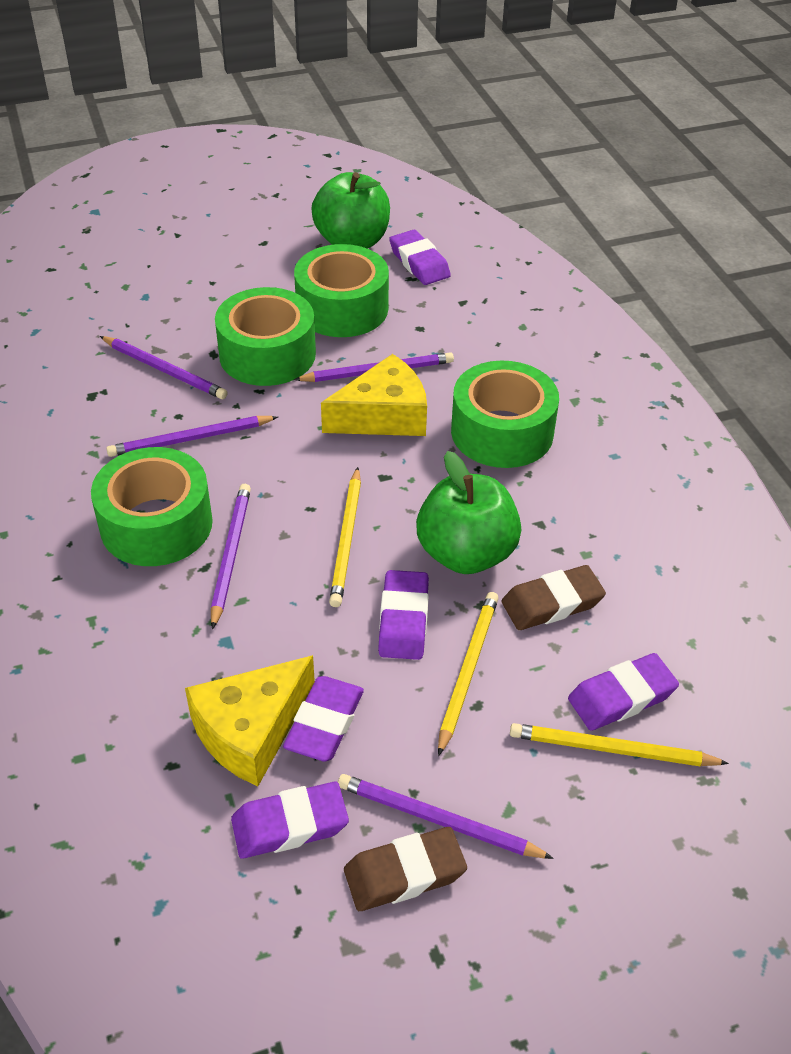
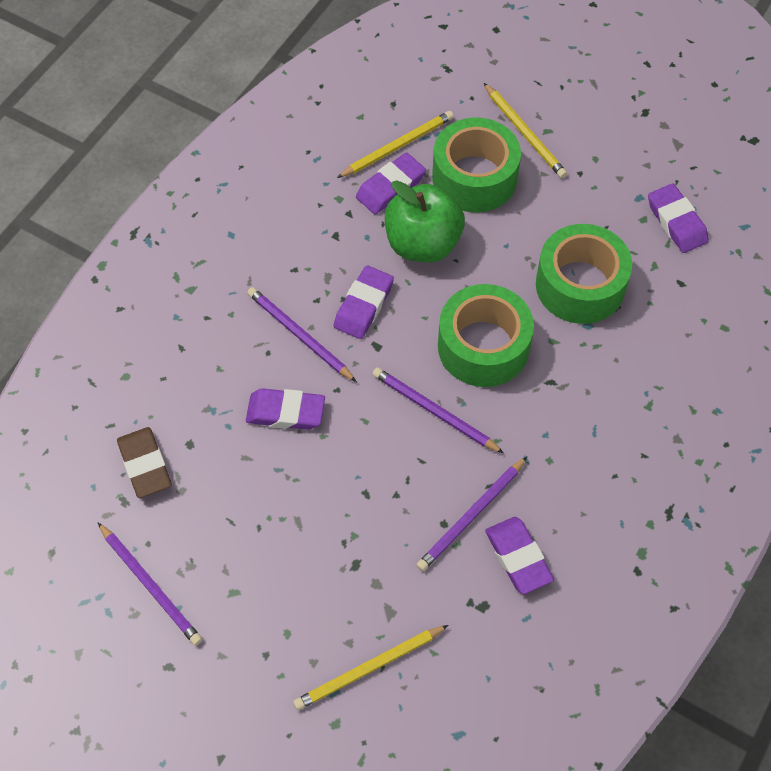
brown eraser: 2 -> 1
green apple: 2 -> 1
green tape: 4 -> 3
purple pencil: 5 -> 4
yellow cheese: 2 -> 0

